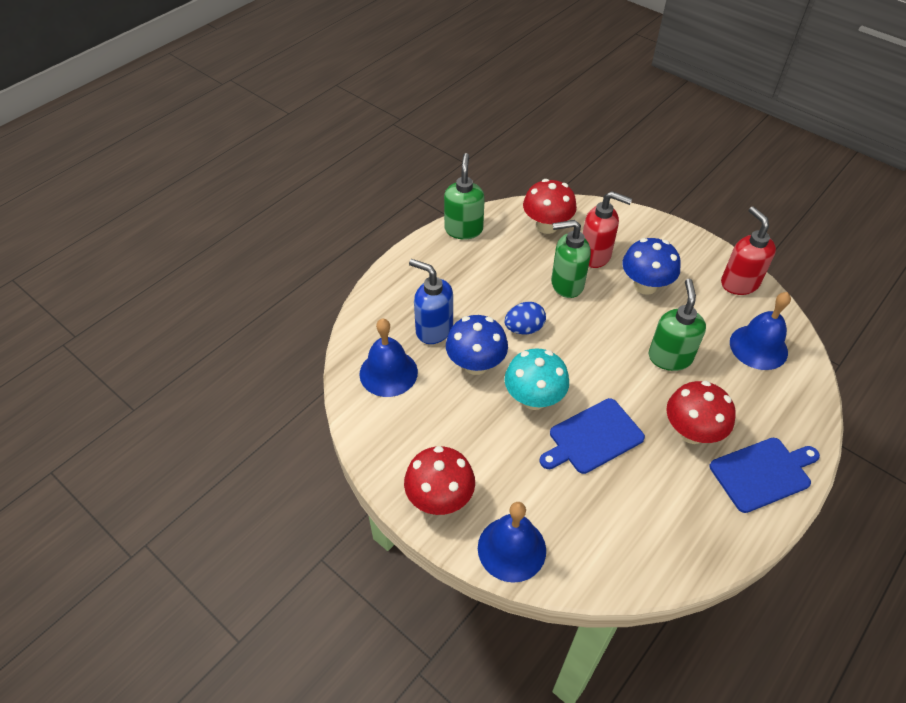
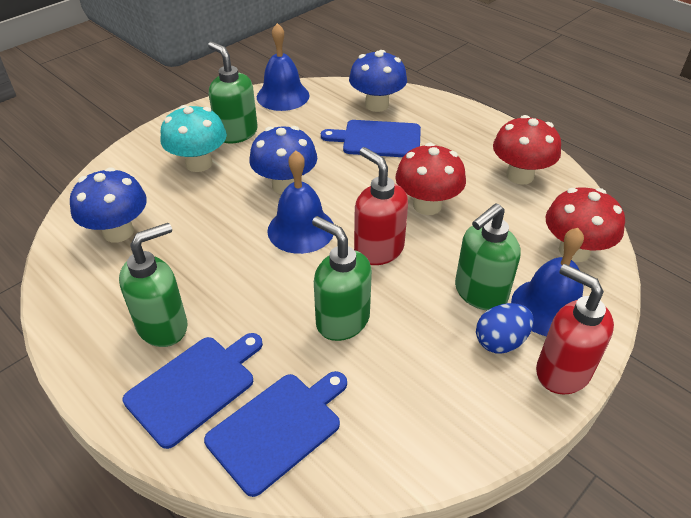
blue cutting board: 2 -> 3
blue mushroom: 2 -> 3
blue soap dispenser: 1 -> 0
green soap dispenser: 3 -> 4

